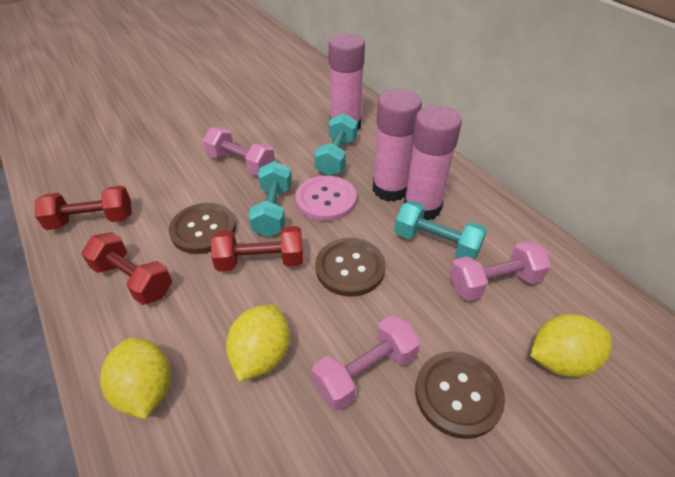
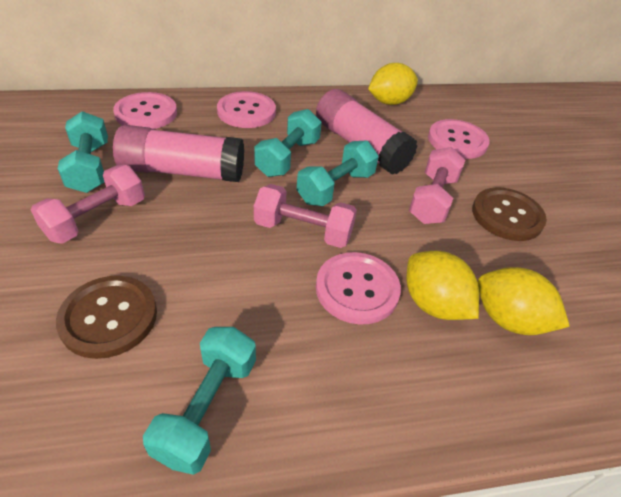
brown button: 3 -> 2
pink button: 1 -> 4
pink glue stick: 3 -> 2
red dumbbell: 3 -> 0
turquoise dumbbell: 3 -> 4

